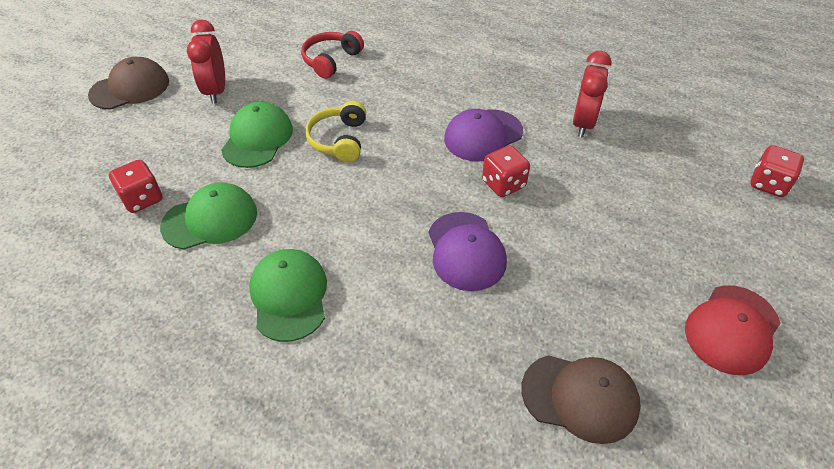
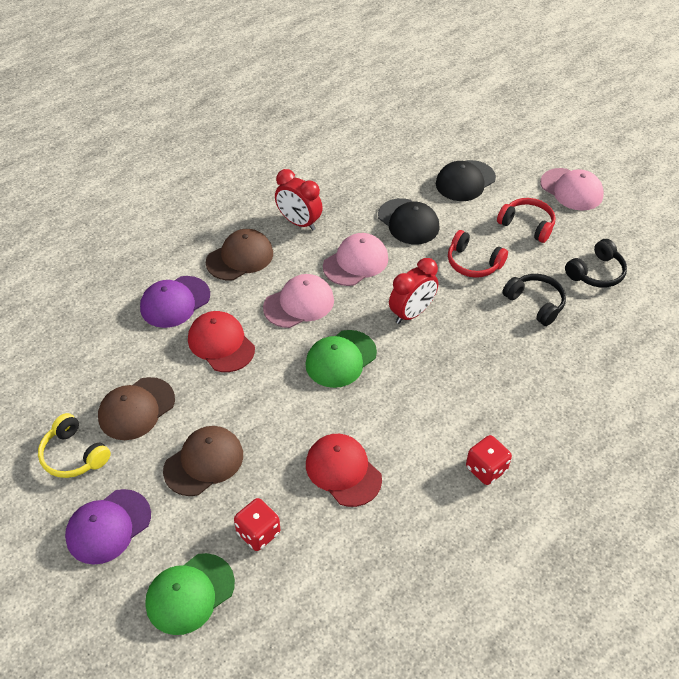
black cap: 0 -> 2
black headphones: 0 -> 2
brown cap: 2 -> 3
green cap: 3 -> 2
pink cap: 0 -> 3
red cap: 1 -> 2
red dice: 3 -> 2
red headphones: 1 -> 2

